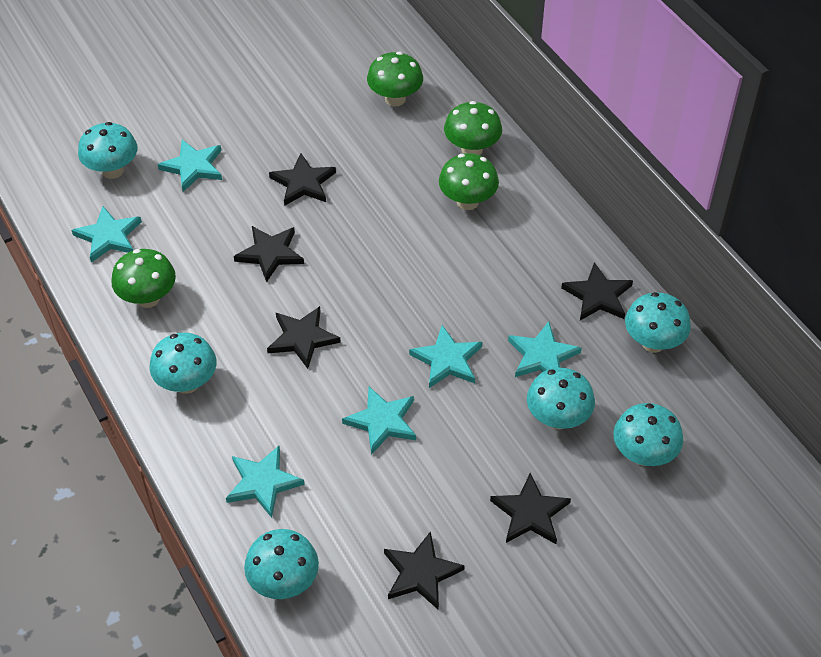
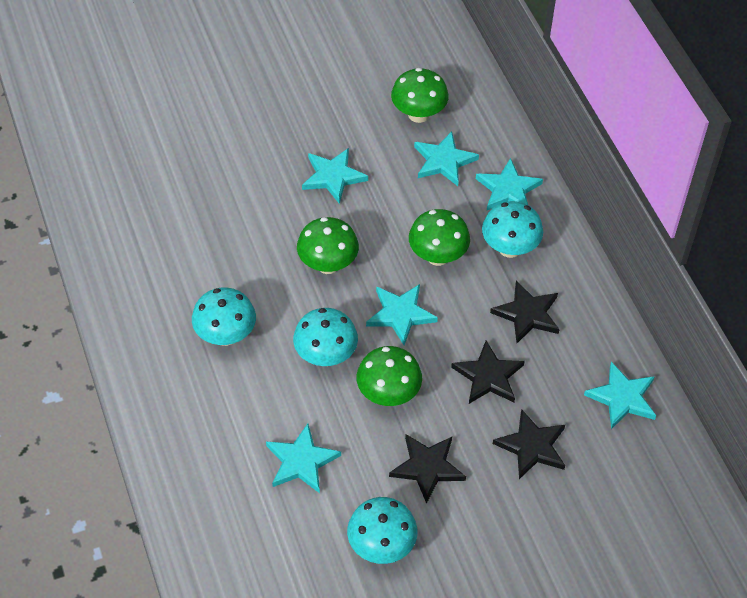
black star: 6 -> 4
turquoise mushroom: 6 -> 4

